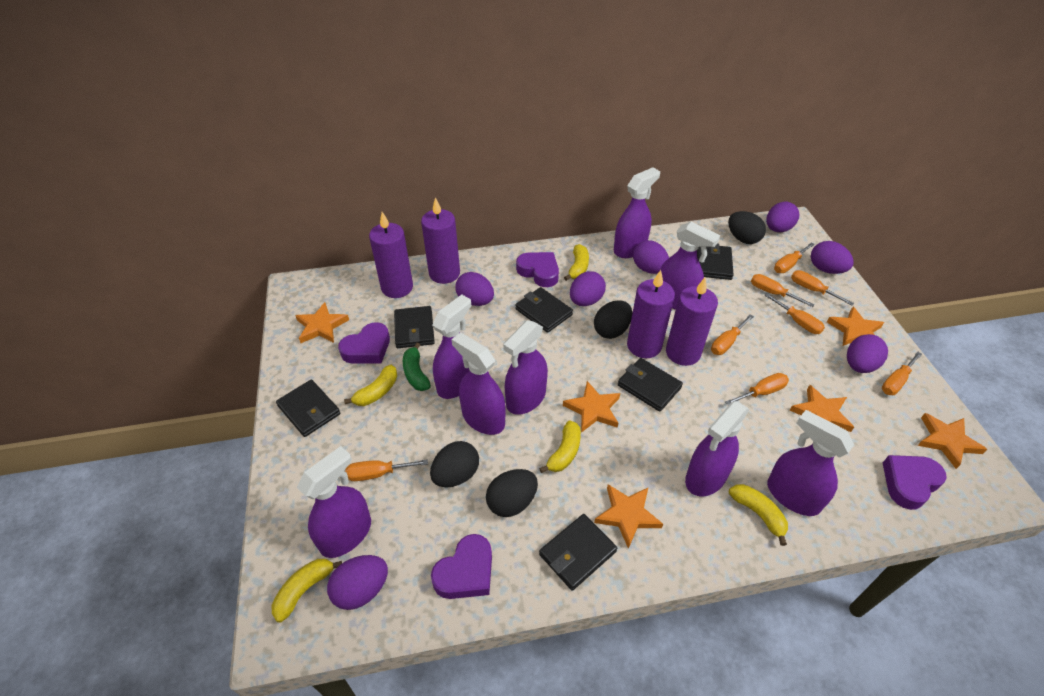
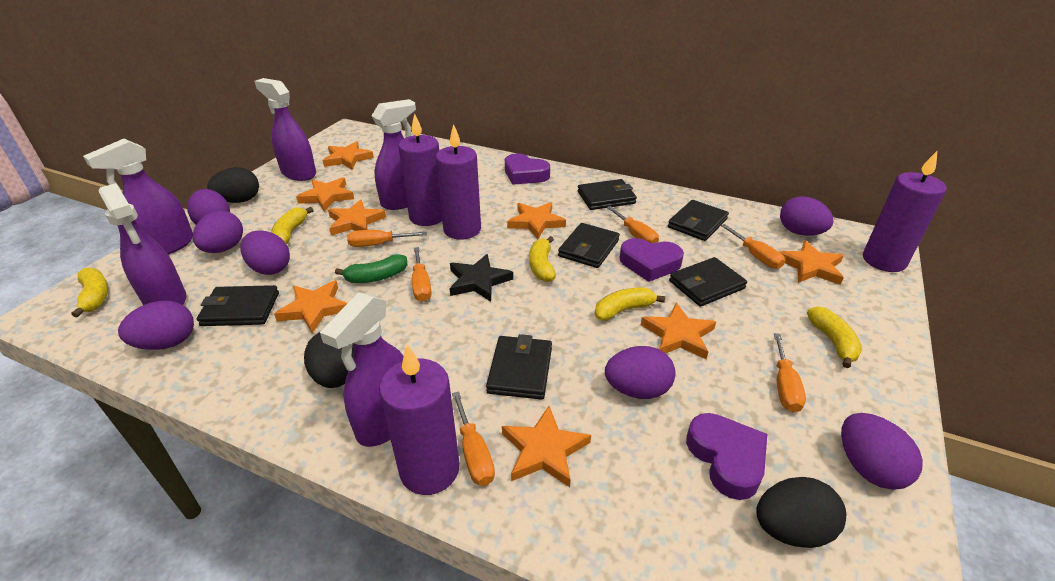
black egg: 4 -> 3
black star: 0 -> 1
orange screwdriver: 8 -> 6
orange star: 6 -> 8
purple heart: 4 -> 3
purple spray bottle: 8 -> 5

